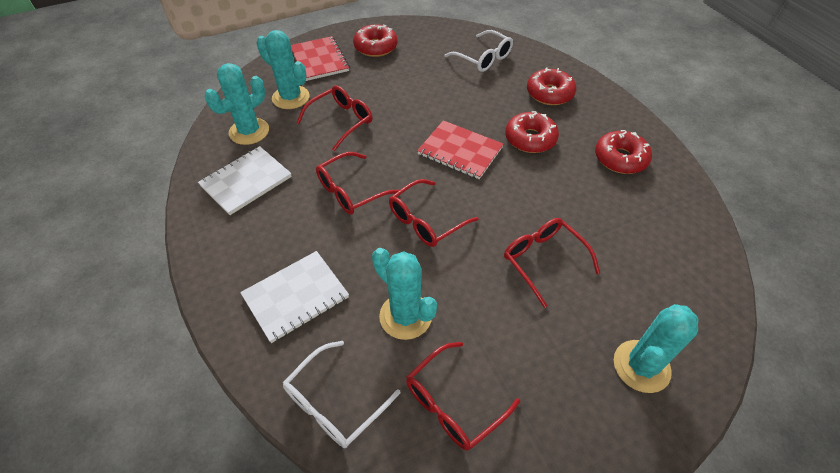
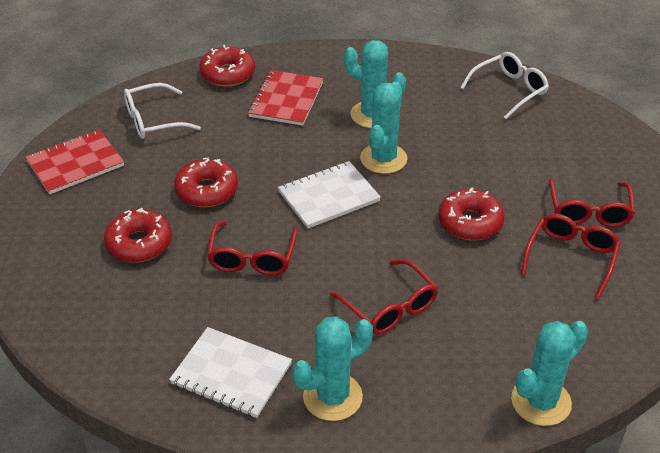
red glasses: 5 -> 4

